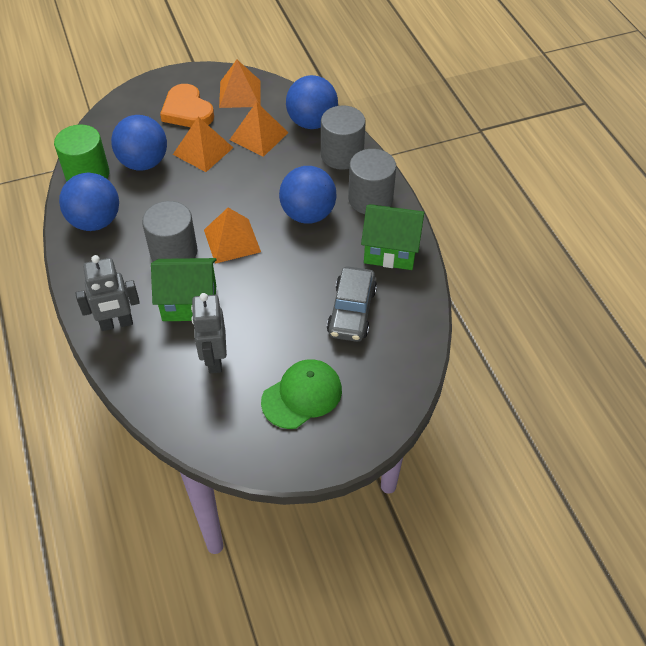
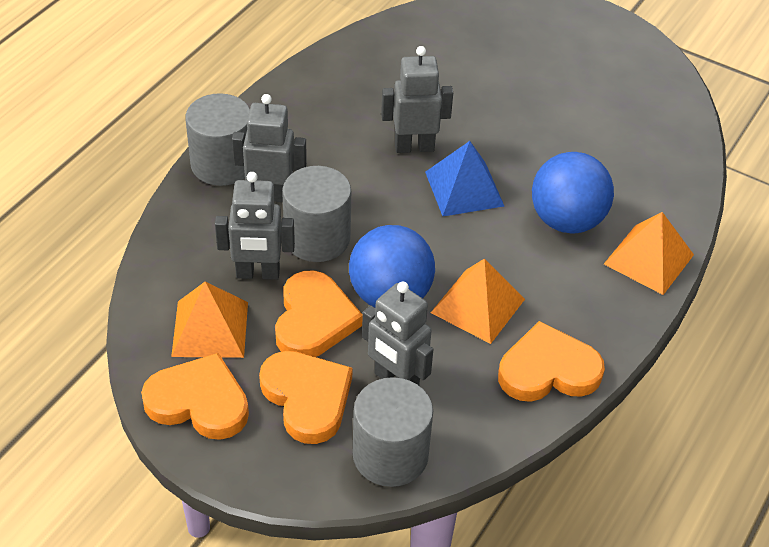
blue ball: 4 -> 2
blue pyramid: 0 -> 1
green cap: 1 -> 0
green cylinder: 1 -> 0
green house: 2 -> 0
grey car: 1 -> 0
grey robot: 2 -> 4
orange heart: 1 -> 4
orange pyramid: 4 -> 3

